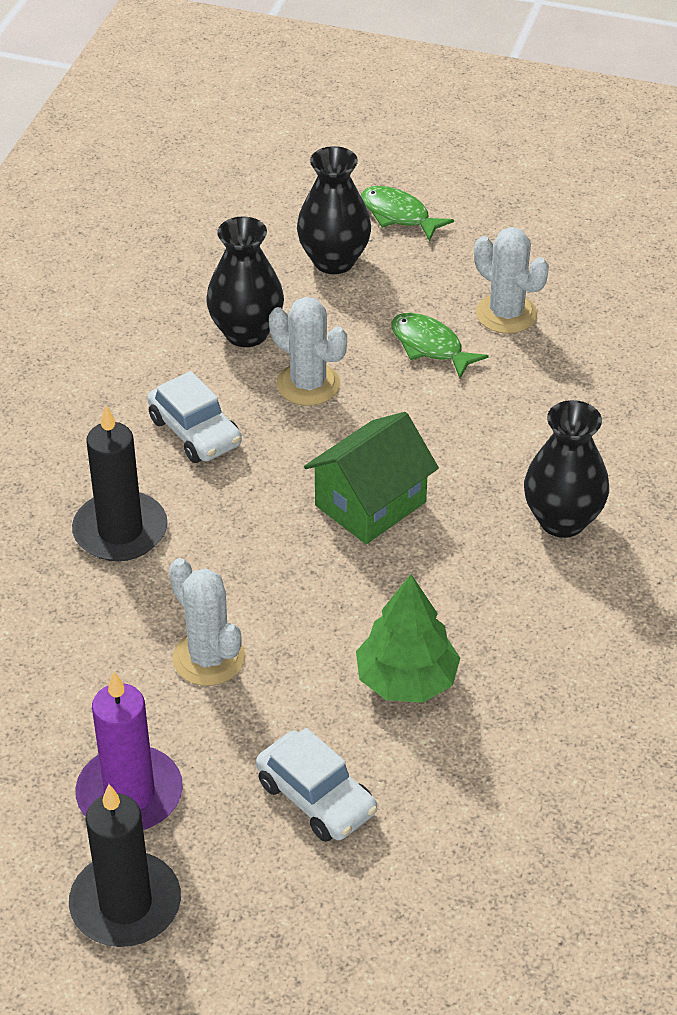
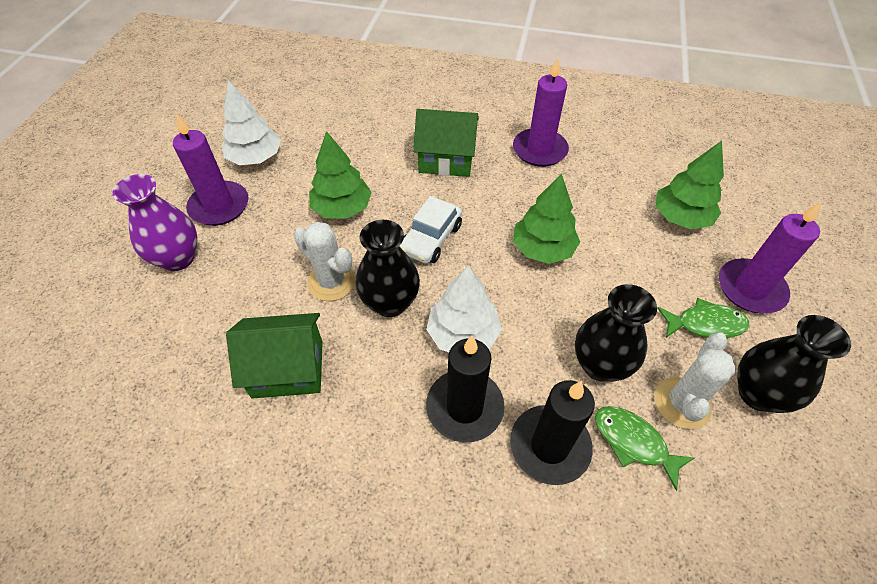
green house: 1 -> 2
green tree: 1 -> 3
purple candle: 1 -> 3
purple vase: 0 -> 1
white cactus: 3 -> 2
white car: 2 -> 1
white tree: 0 -> 2

